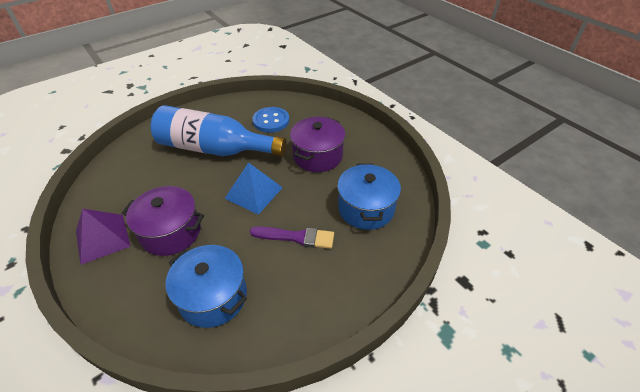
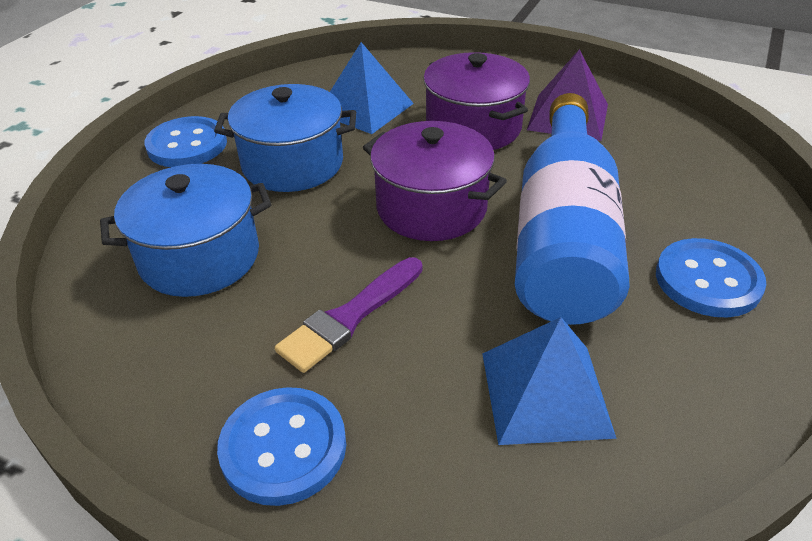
blue button: 1 -> 3
blue pyramid: 1 -> 2

